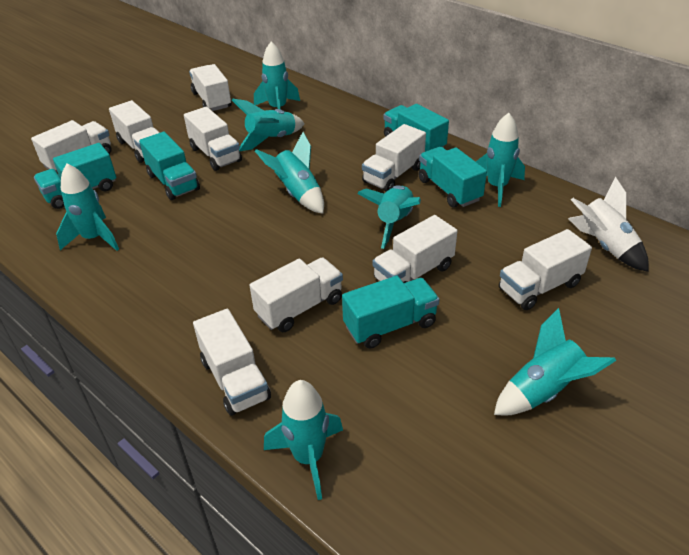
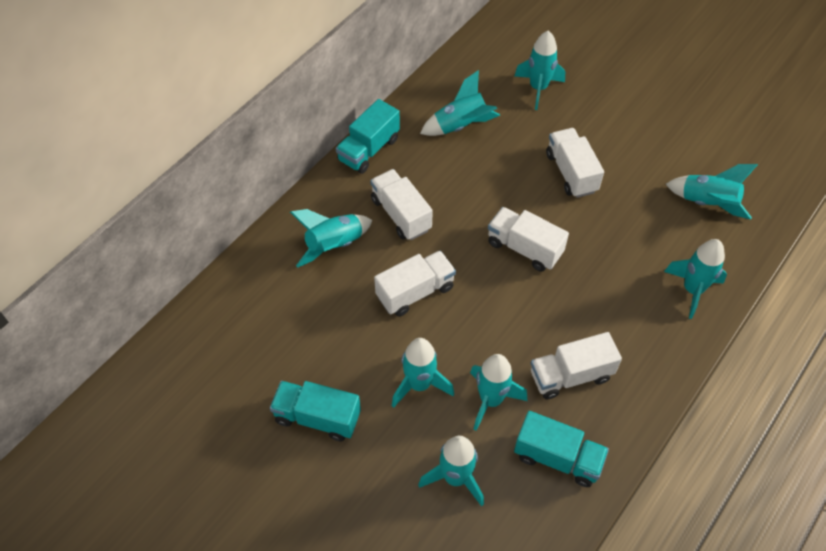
turquoise truck: 5 -> 3
white rocket: 1 -> 0
white truck: 9 -> 5

